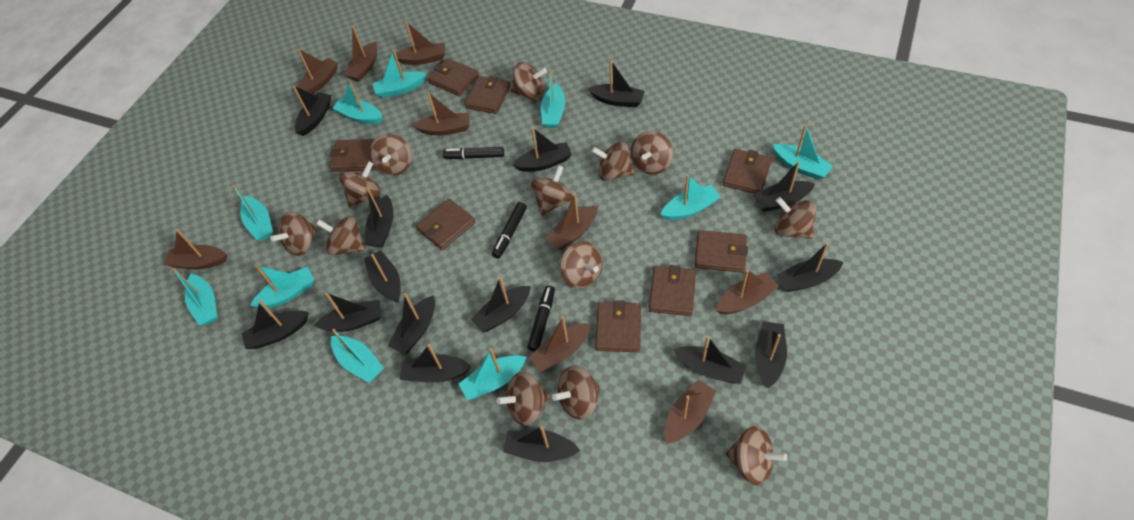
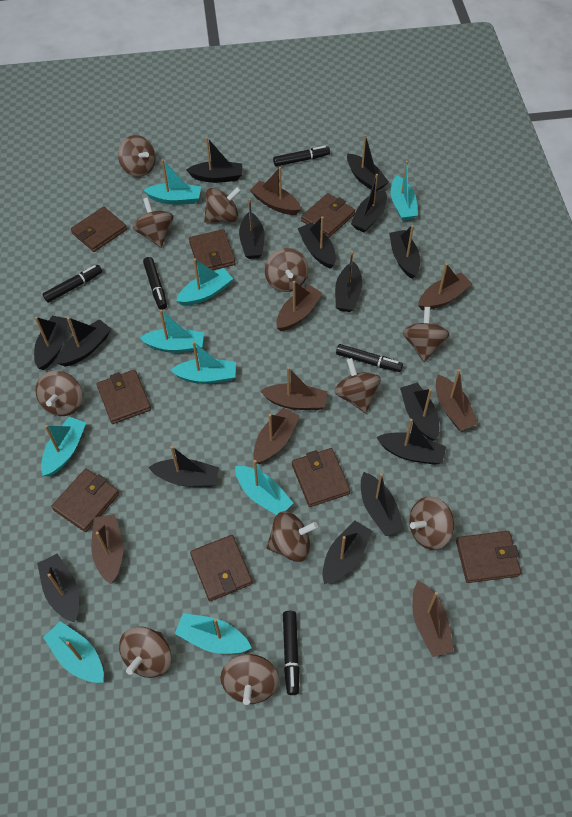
black marker: 3 -> 5
brown boat: 9 -> 8
brown spinning top: 13 -> 11
turquoise boat: 10 -> 9

